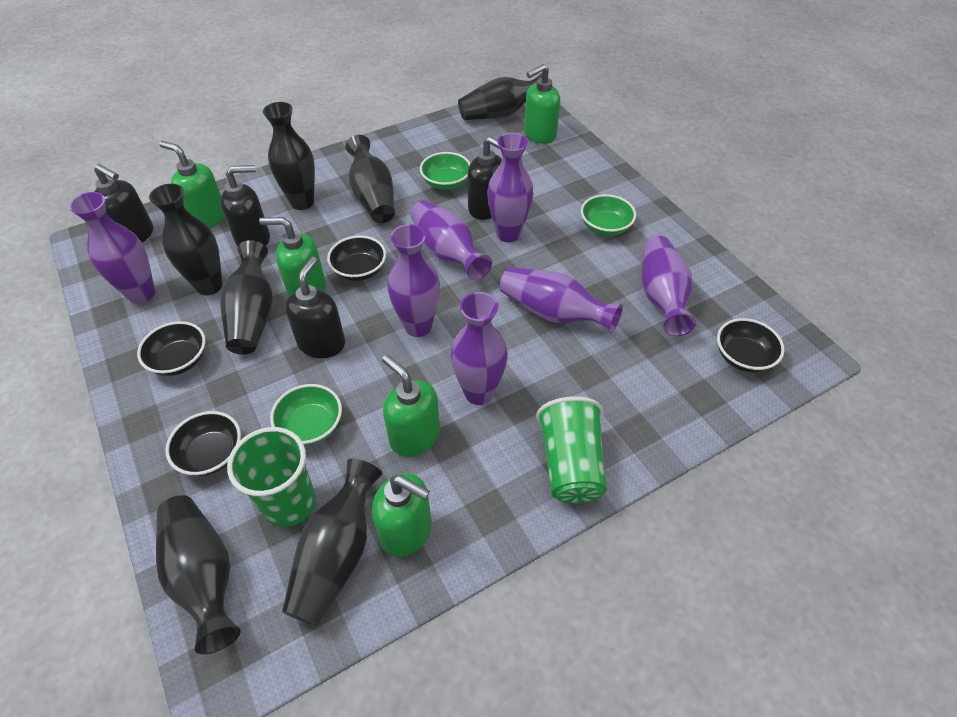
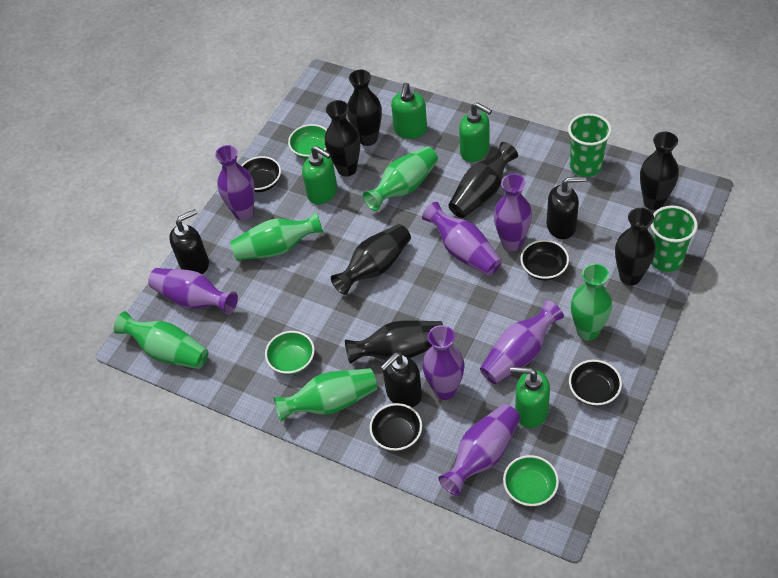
black soap dispenser: 4 -> 3
green soap dispenser: 5 -> 4
green vase: 0 -> 5

